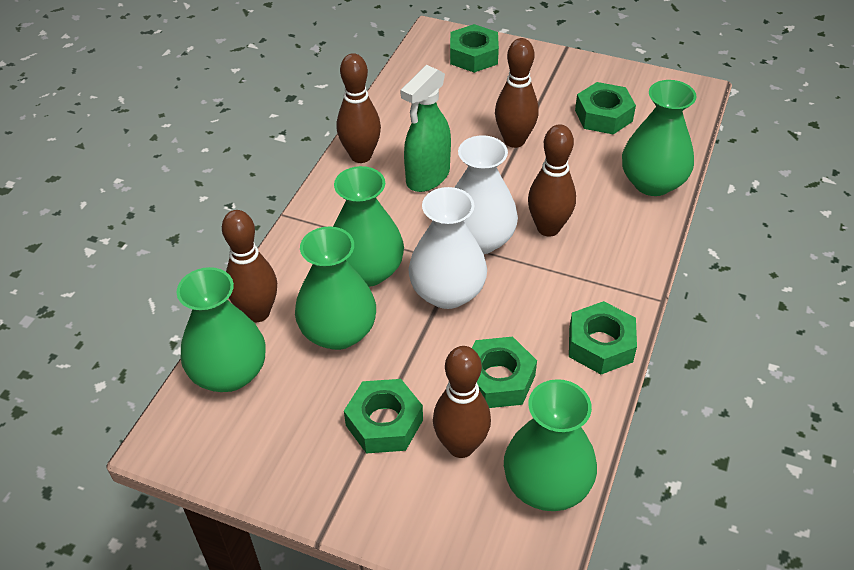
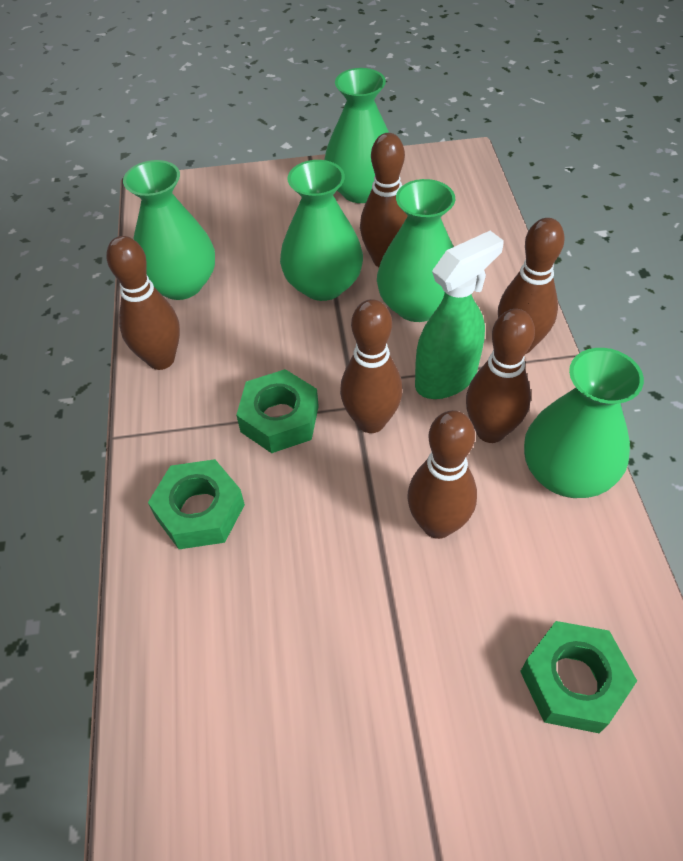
brown bowling pin: 5 -> 6
green nut: 5 -> 3
white vase: 2 -> 0

